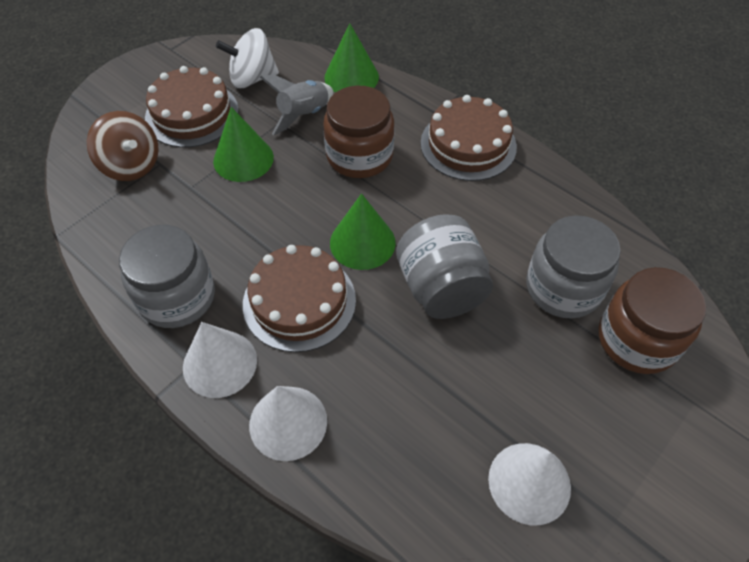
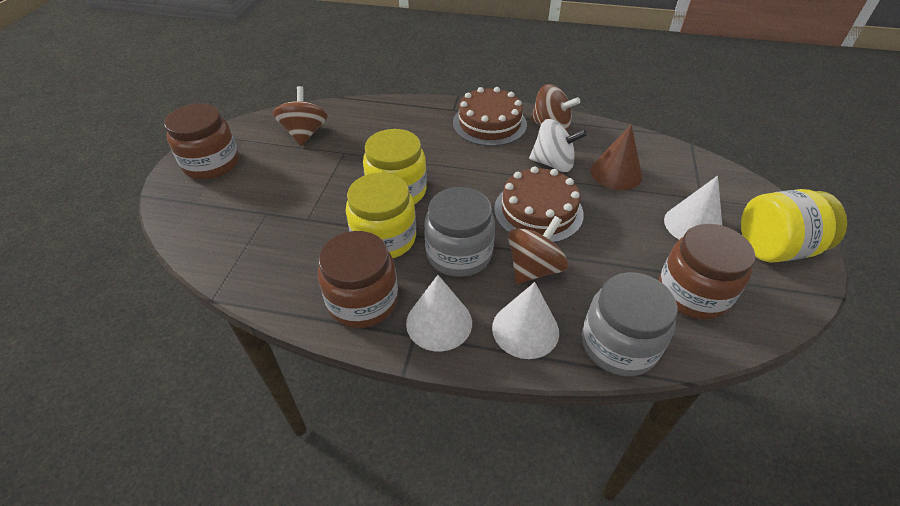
brown cake: 3 -> 2
brown cone: 0 -> 1
brown jar: 2 -> 3
brown spinning top: 1 -> 3
green cone: 3 -> 0
grey jar: 3 -> 2
grey rocket: 1 -> 0
yellow jar: 0 -> 3

